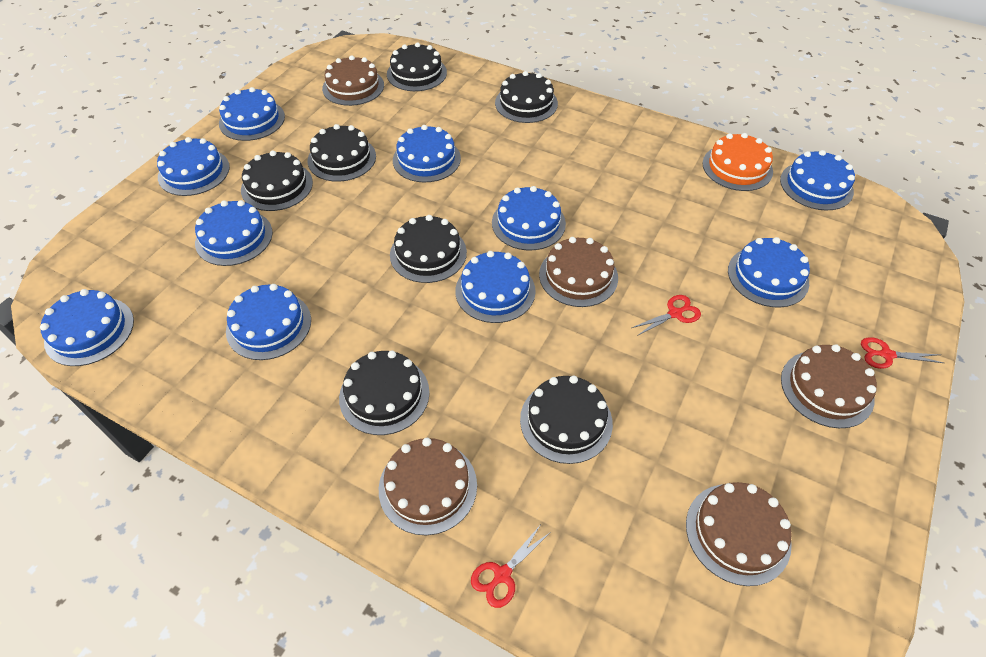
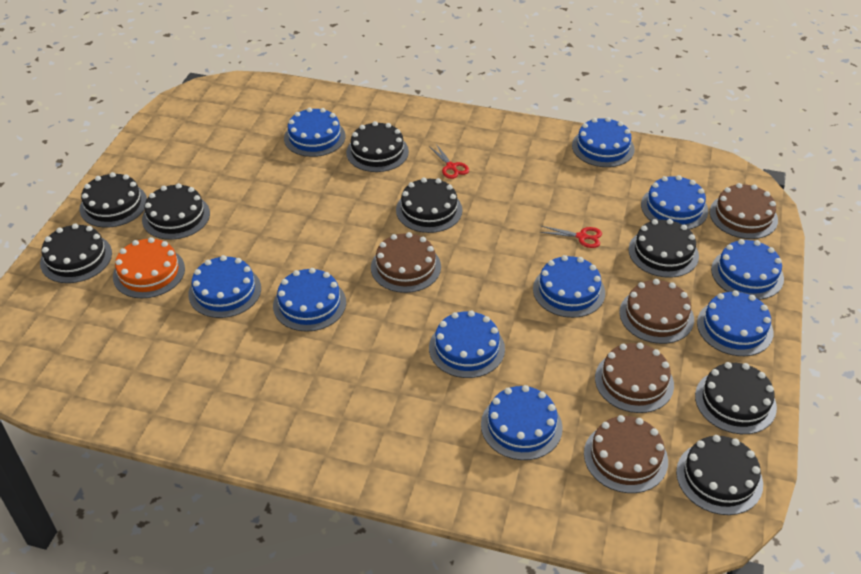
black cake: 7 -> 8
red scissors: 3 -> 2

